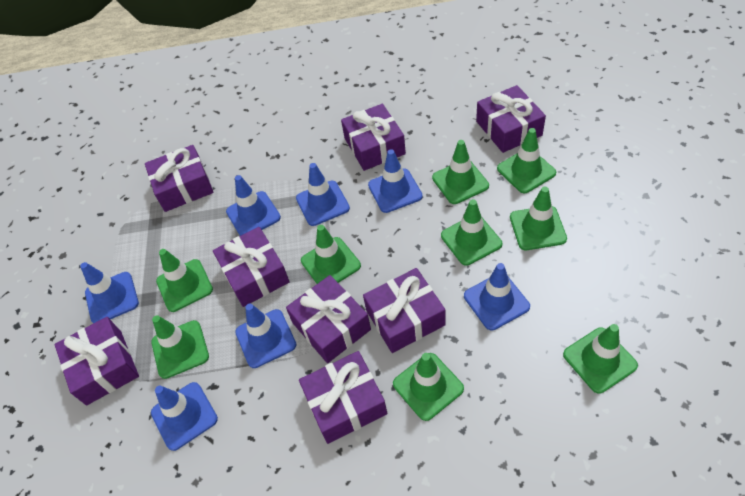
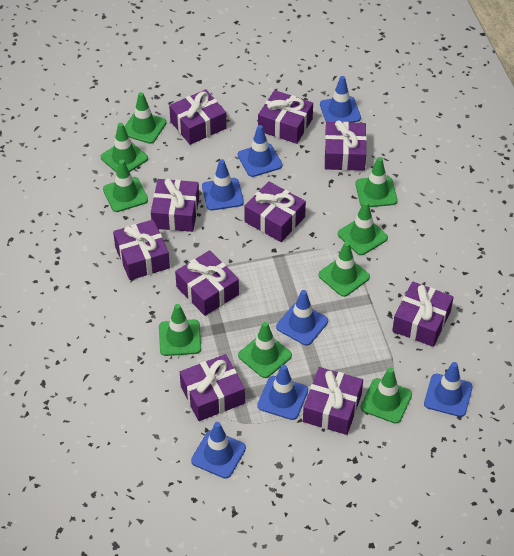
purple gift: 8 -> 10

